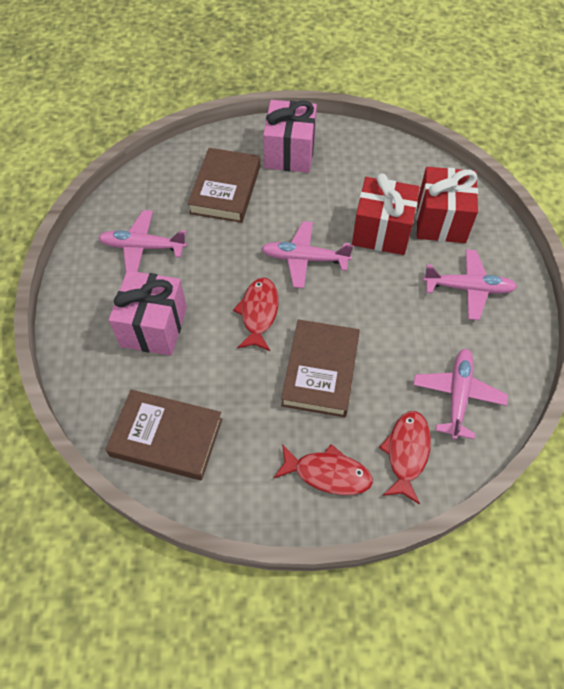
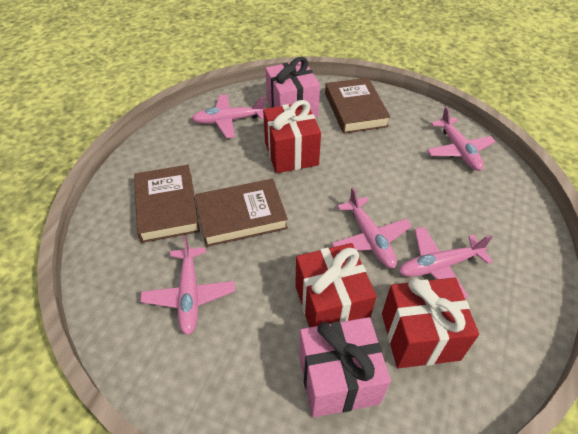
pink plane: 4 -> 5
red fish: 3 -> 0
red gift: 2 -> 3

